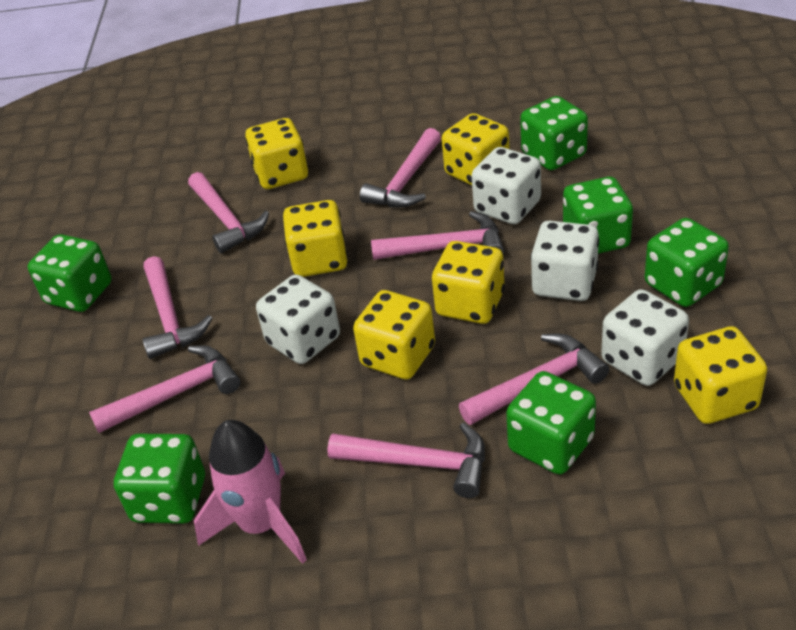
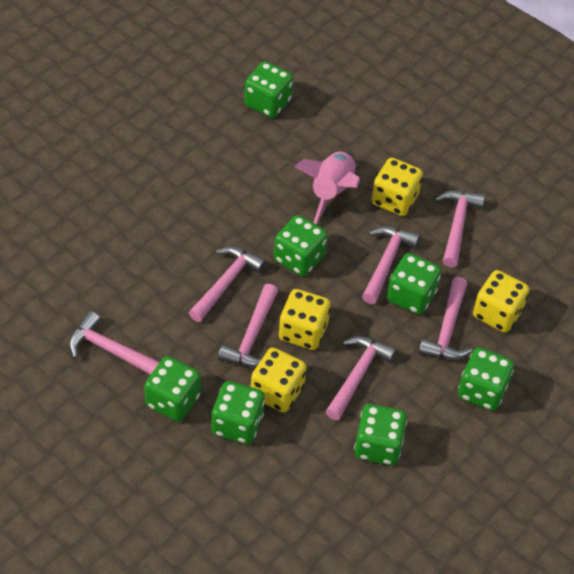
green dice: 6 -> 7
white dice: 4 -> 0
yellow dice: 6 -> 4

